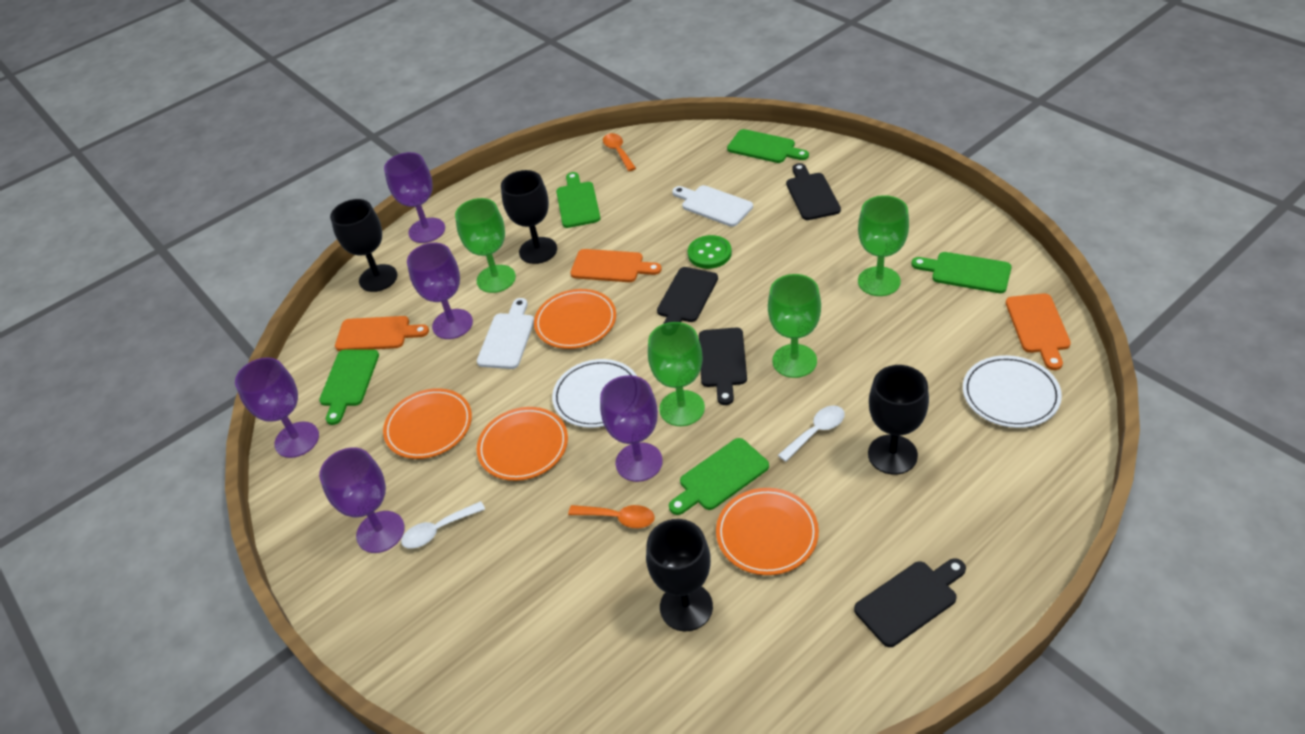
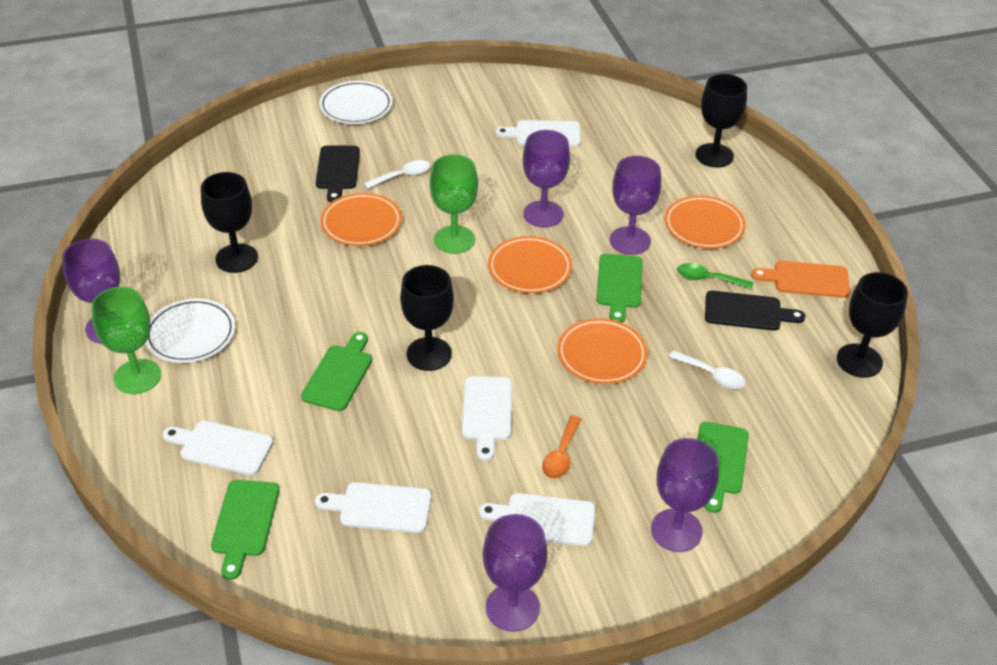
black cutting board: 4 -> 2
green button: 1 -> 0
green cutting board: 5 -> 4
green goblet: 4 -> 2
green spoon: 0 -> 1
orange cutting board: 3 -> 1
orange spoon: 2 -> 1
white cutting board: 2 -> 5

